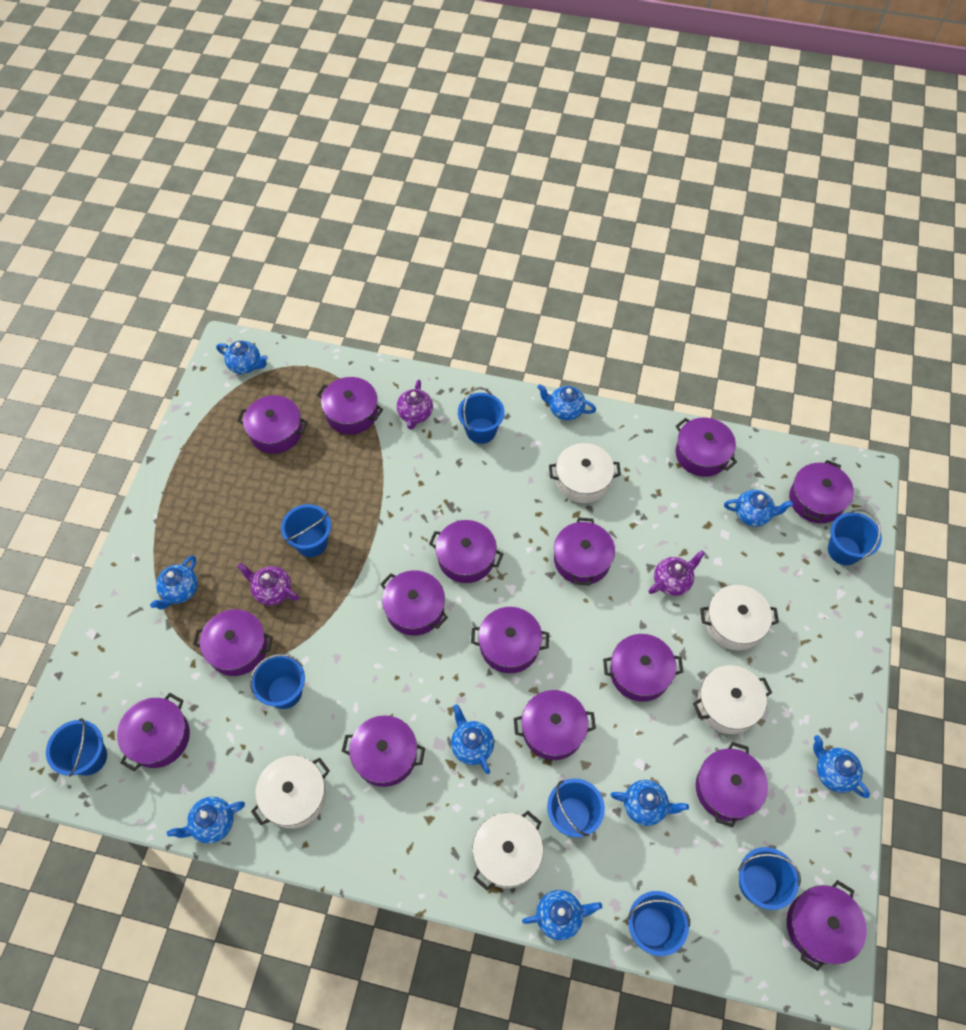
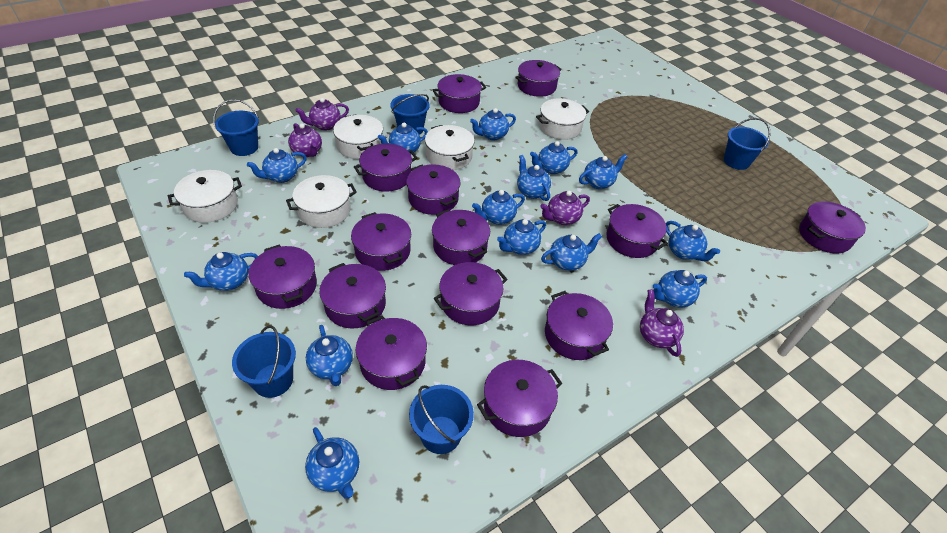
blue bucket: 8 -> 5
blue teapot: 9 -> 14
purple pot: 15 -> 14
purple teapot: 3 -> 4

